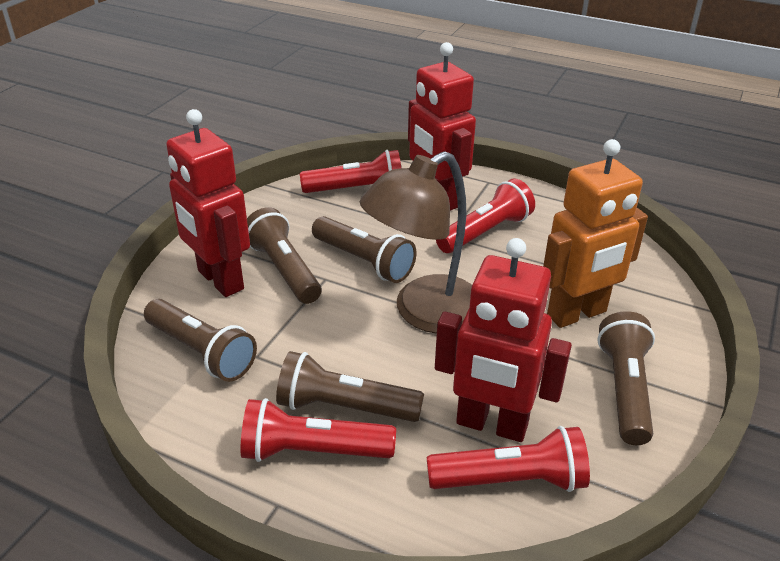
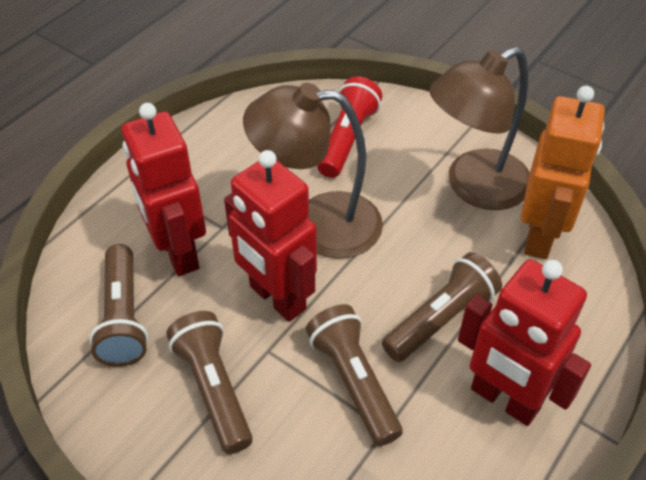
brown flashlight: 5 -> 4
brown lamp: 1 -> 2
red flashlight: 4 -> 1

